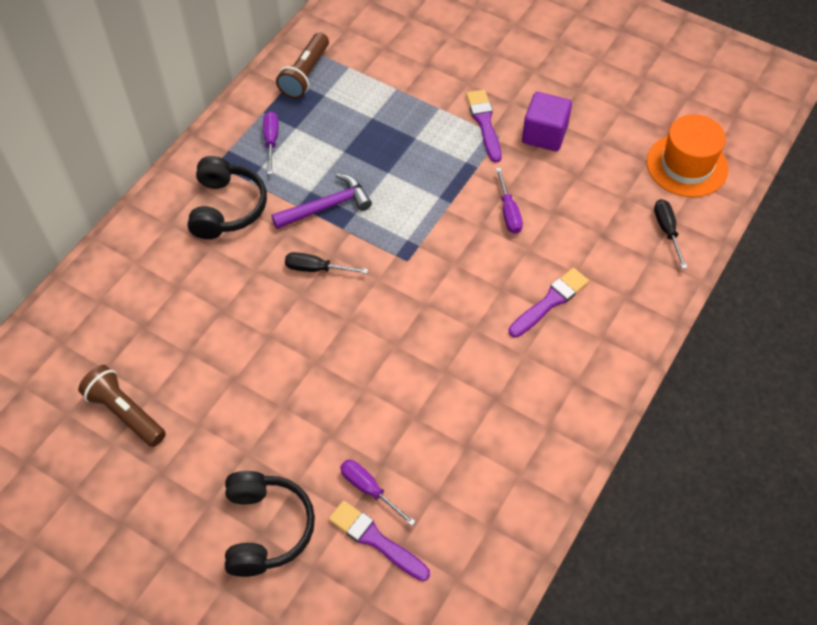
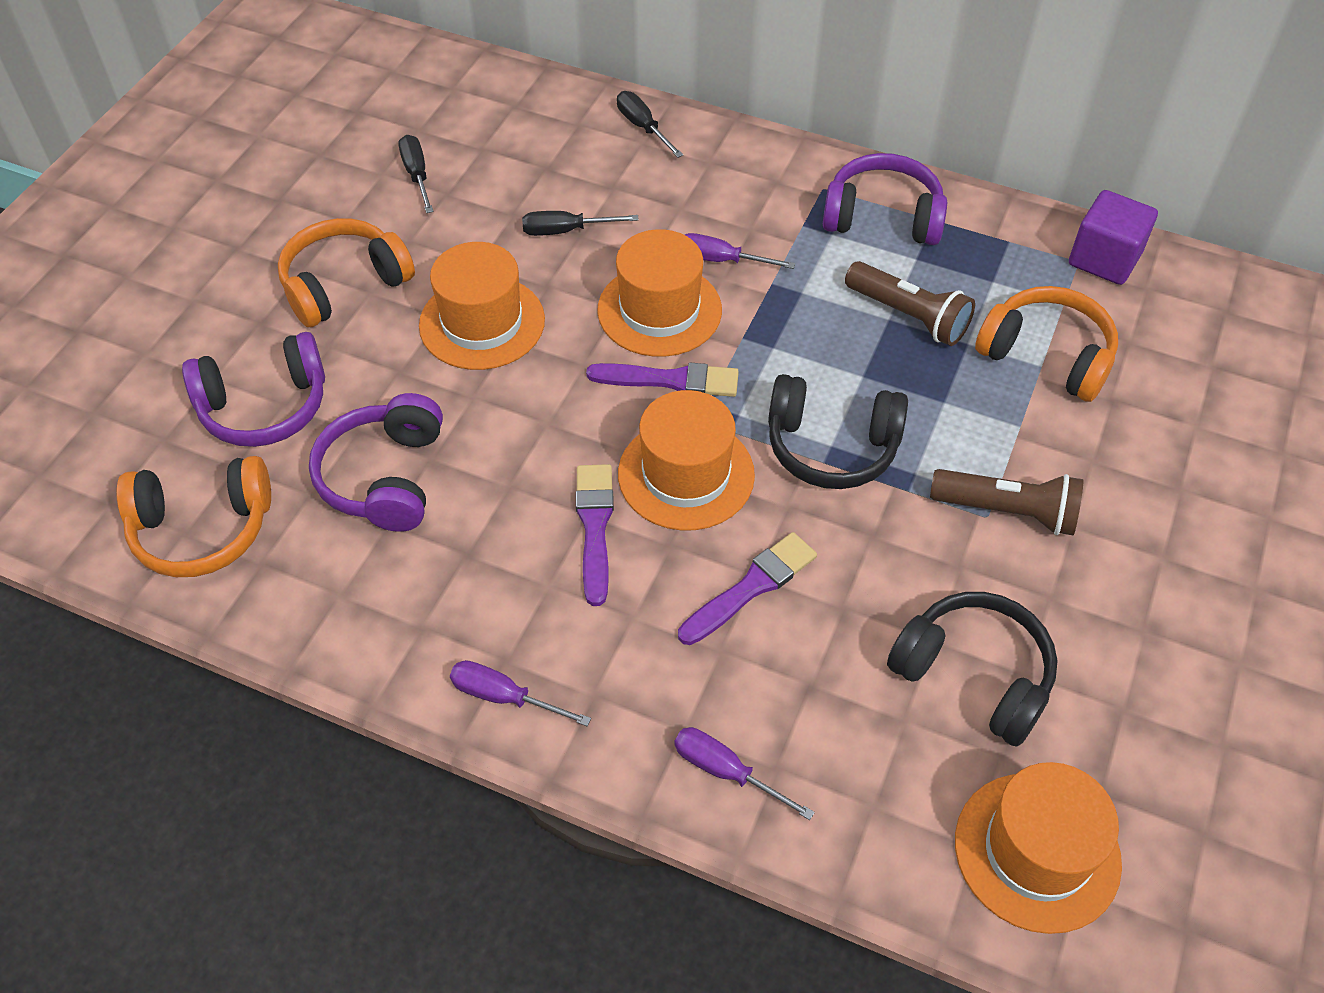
black screwdriver: 2 -> 3
orange hat: 1 -> 4
orange headphones: 0 -> 3
purple hammer: 1 -> 0
purple headphones: 0 -> 3

